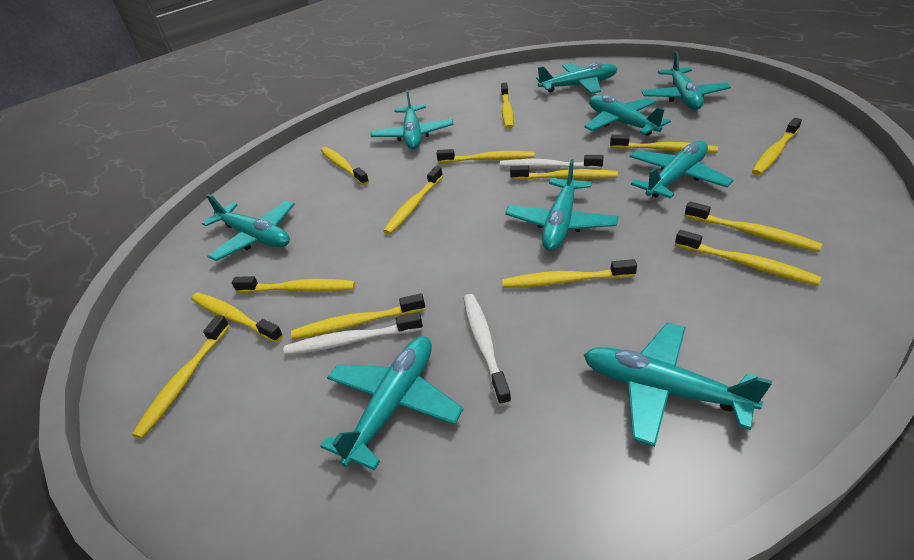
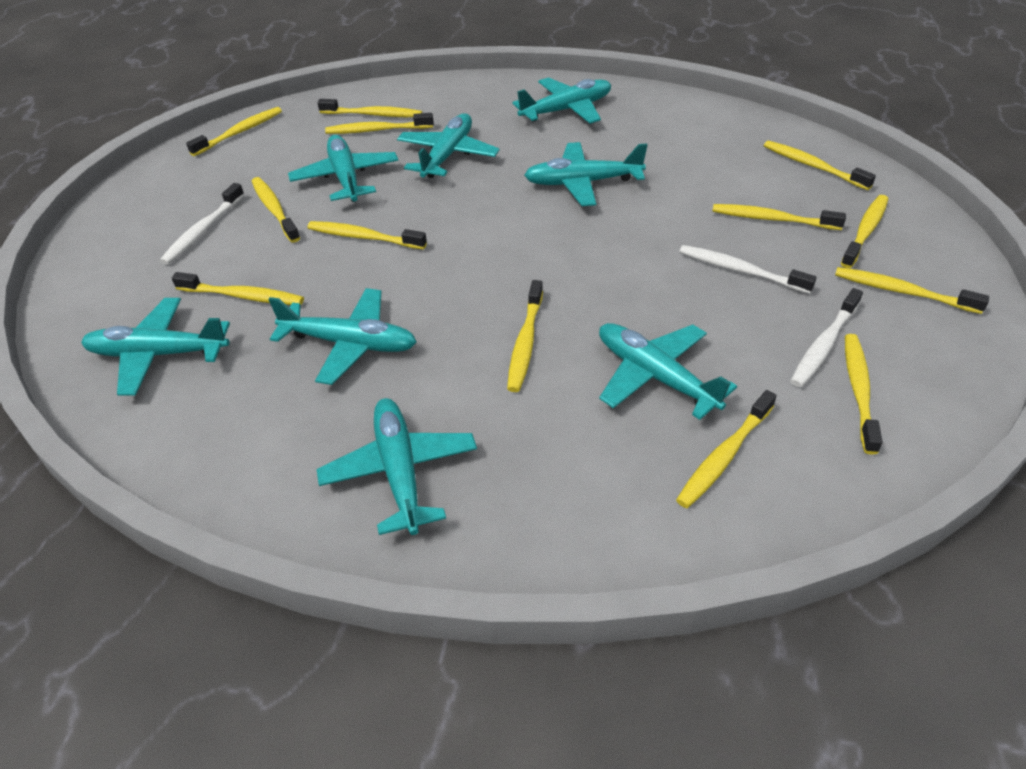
turquoise plane: 9 -> 8
yellow toothbrush: 14 -> 13

